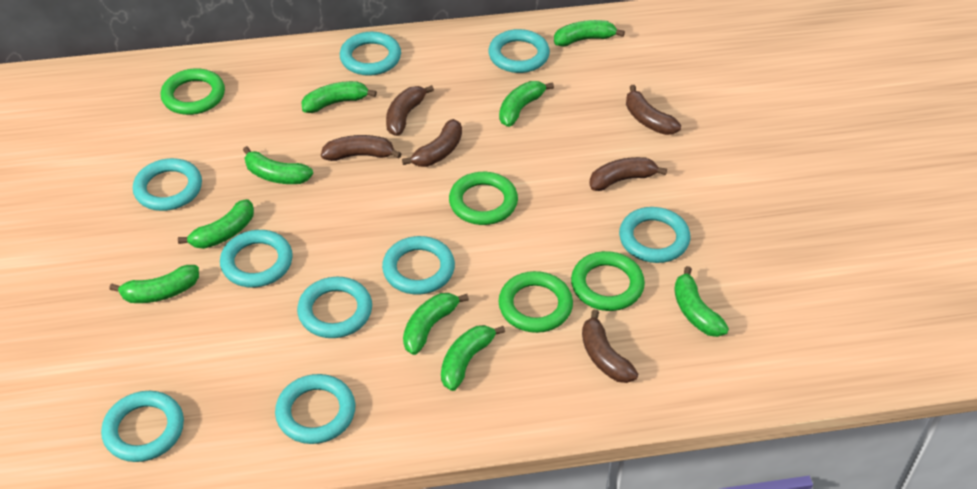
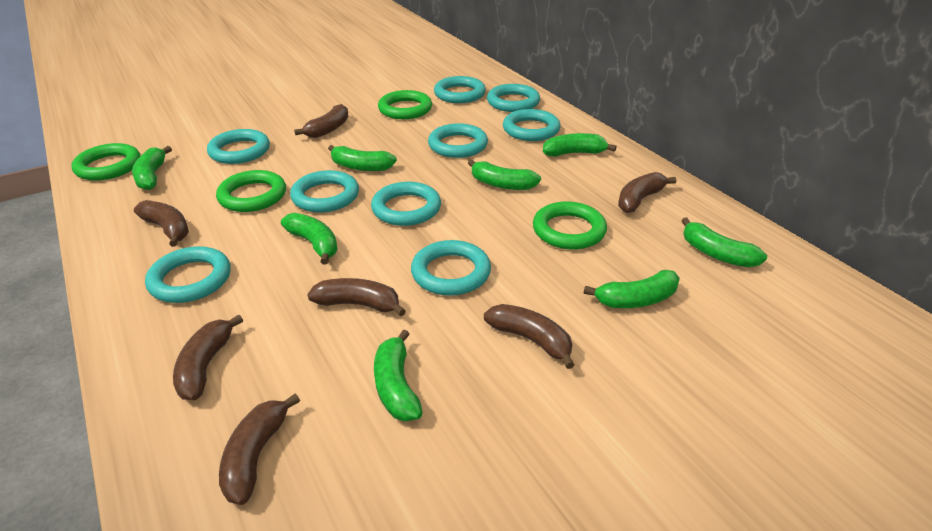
brown banana: 6 -> 7
green banana: 9 -> 8

